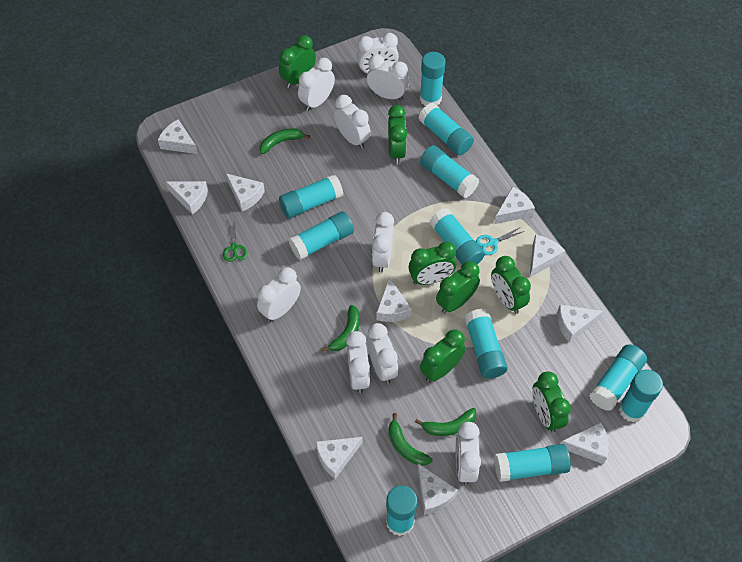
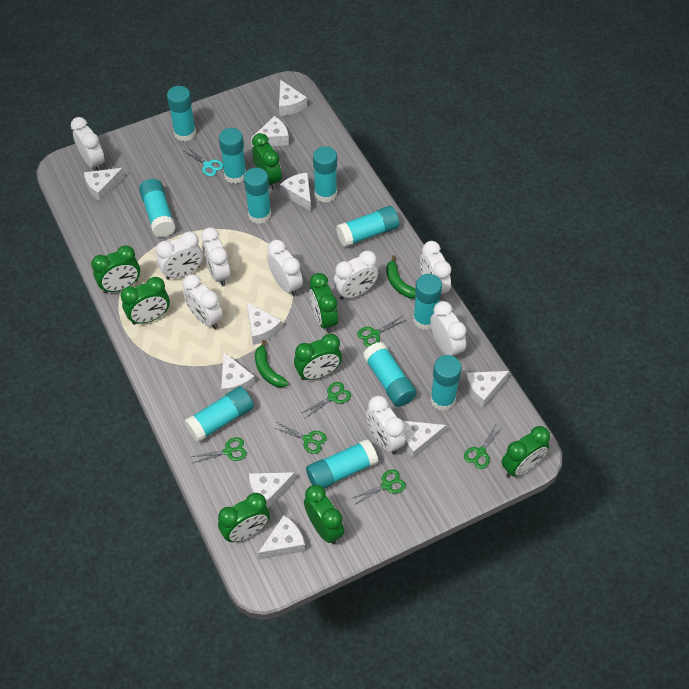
green banana: 4 -> 2
green clock: 7 -> 8
green scissors: 1 -> 6

